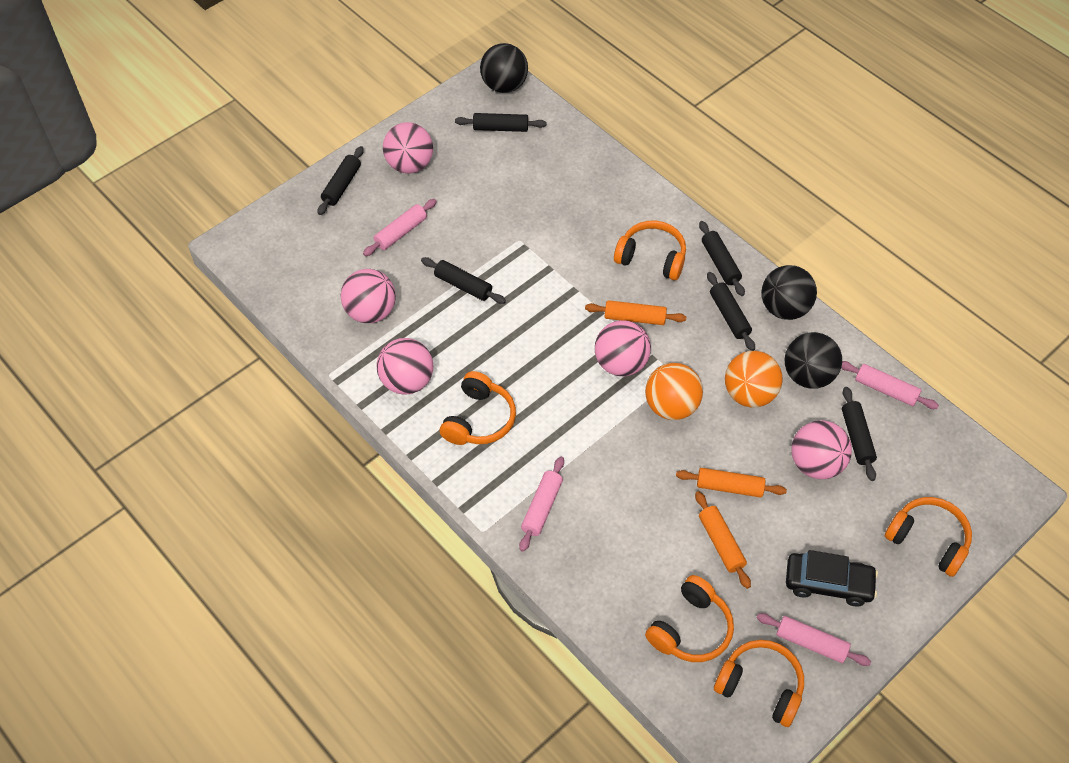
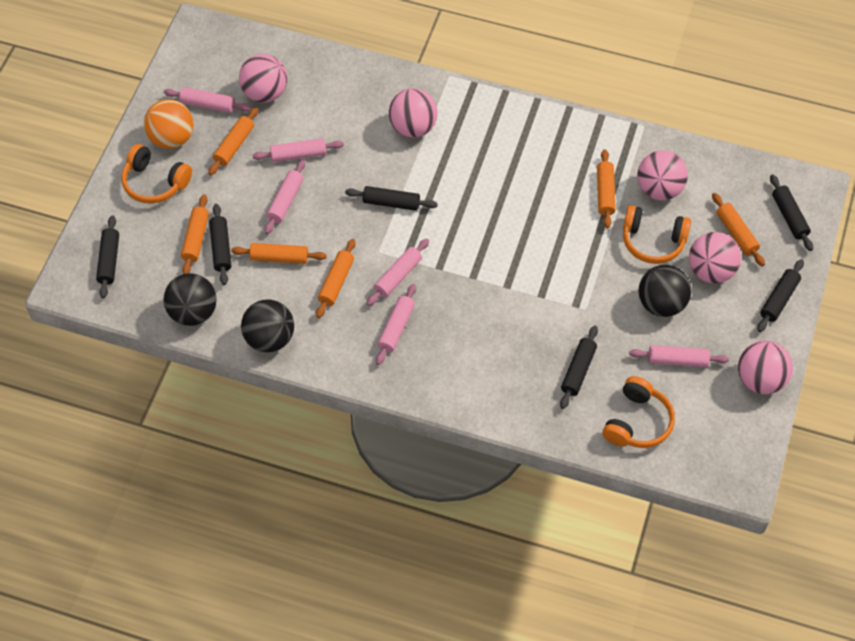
black car: 1 -> 0
orange ball: 2 -> 1
orange headphones: 5 -> 3
orange rolling pin: 3 -> 6
pink rolling pin: 4 -> 6

